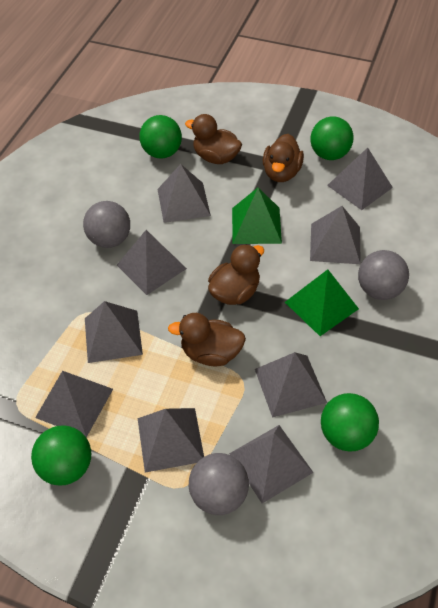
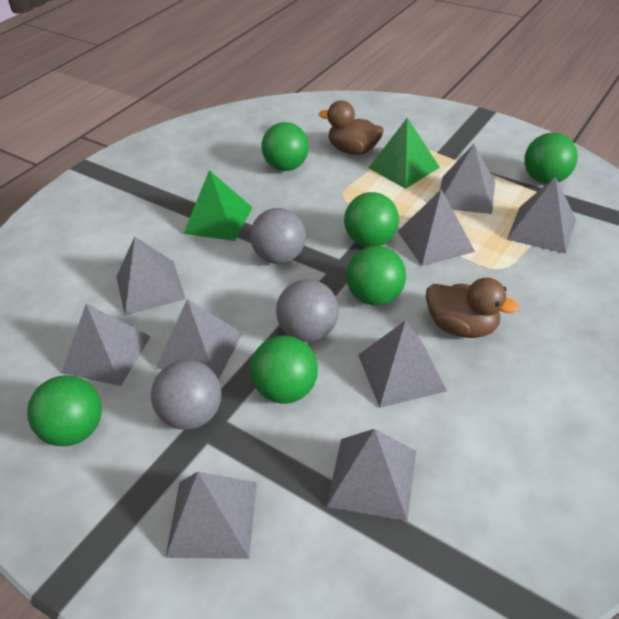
brown duck: 4 -> 2
green ball: 4 -> 6

